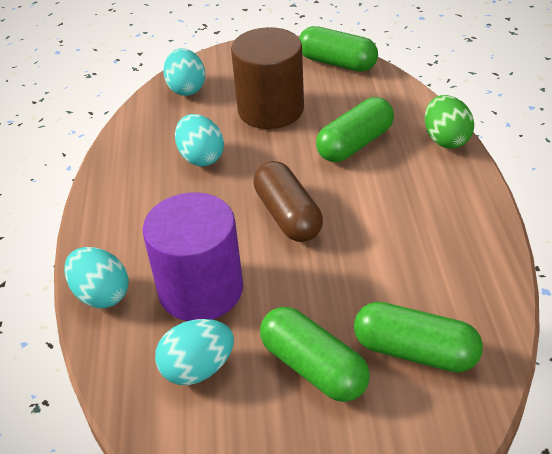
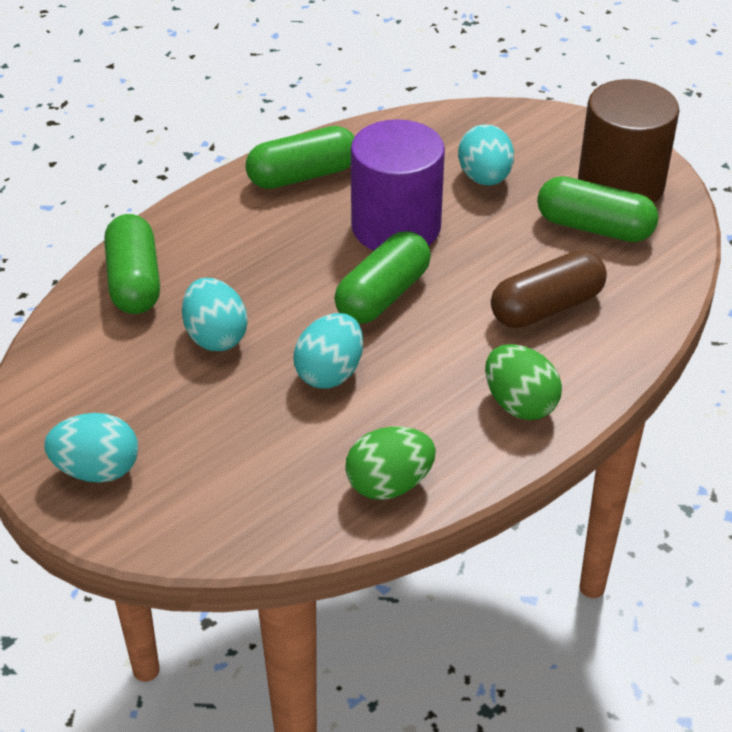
green egg: 1 -> 2

